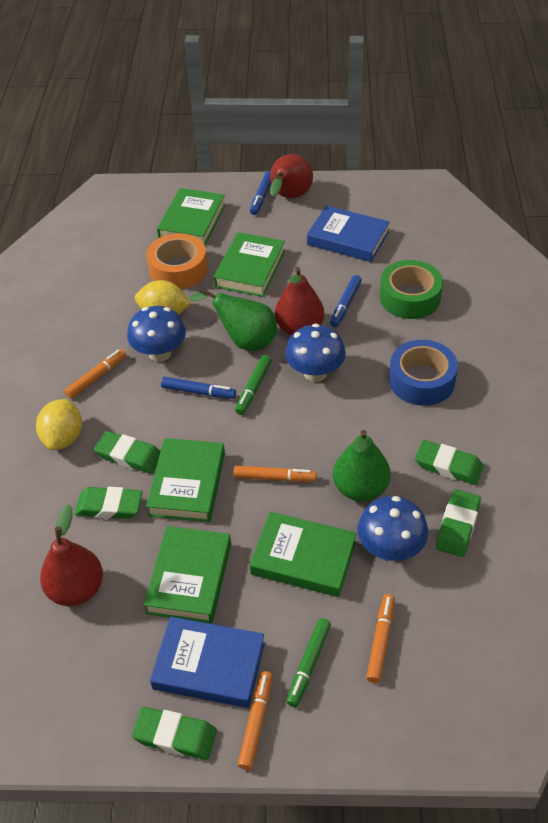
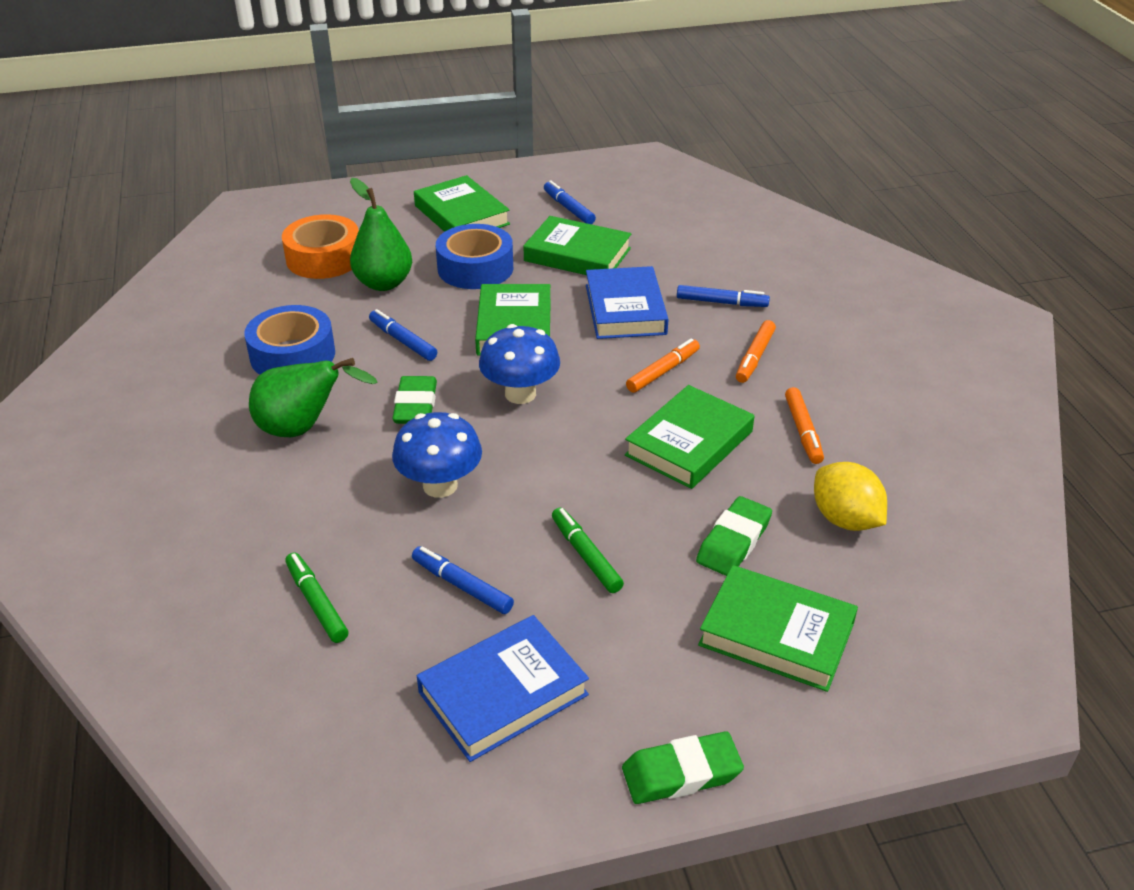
blue marker: 3 -> 4
blue mushroom: 3 -> 2
blue tape: 1 -> 2
green eraser: 5 -> 3
green tape: 1 -> 0
orange marker: 4 -> 3
red pear: 3 -> 0
yellow lemon: 2 -> 1

